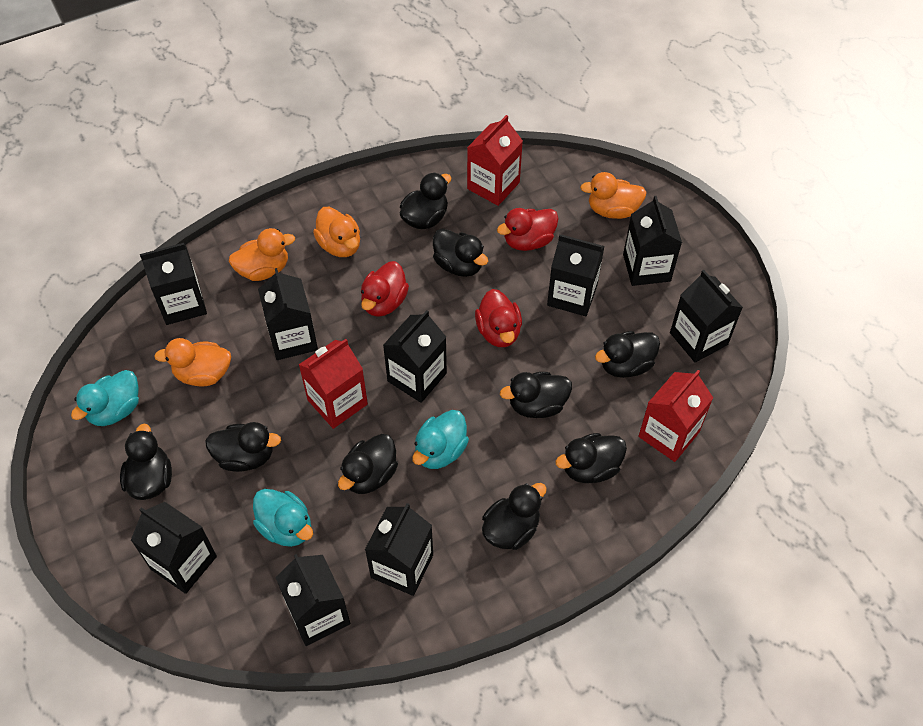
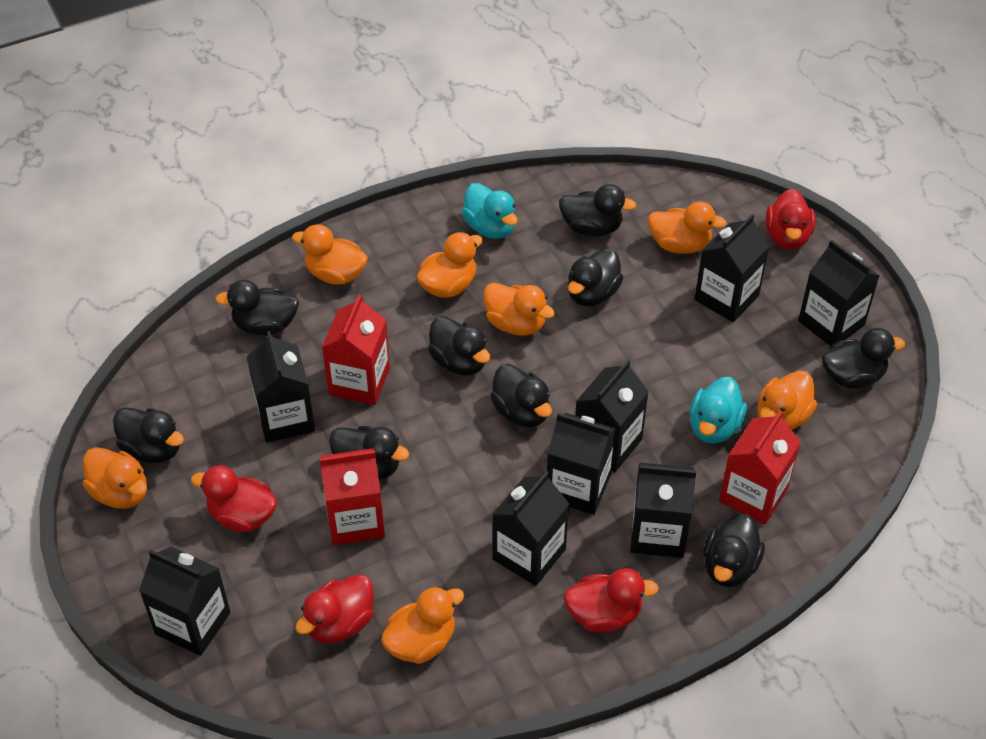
black carton: 9 -> 8
orange duck: 4 -> 7
red duck: 3 -> 4
turquoise duck: 3 -> 2

